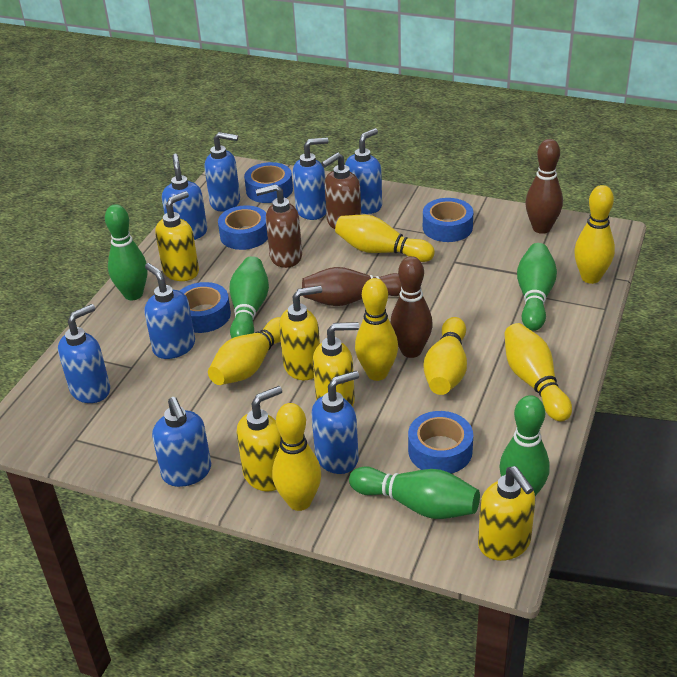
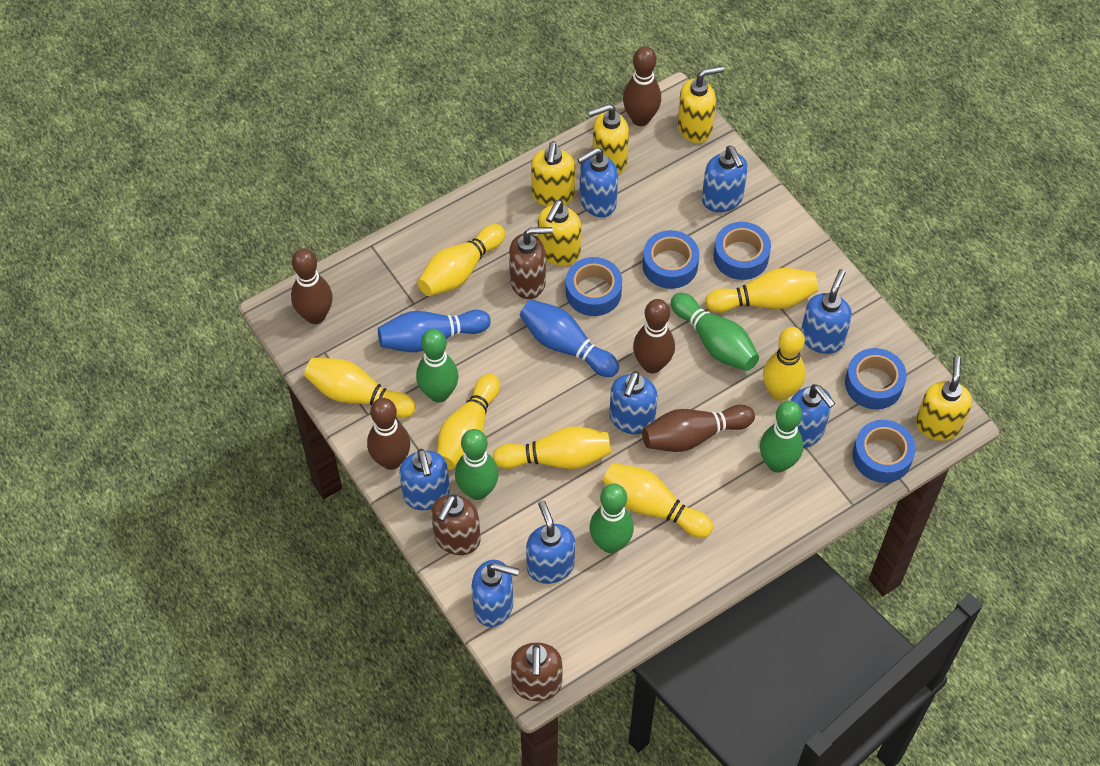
blue bowling pin: 0 -> 2
brown bowling pin: 3 -> 5
brown soap dispenser: 2 -> 3

